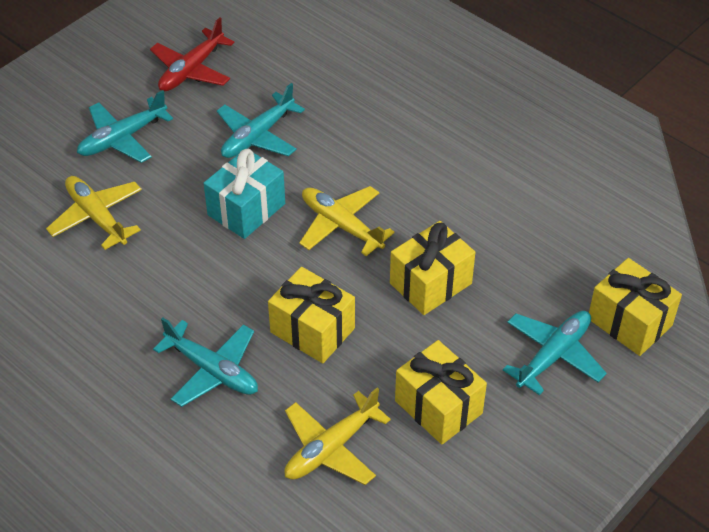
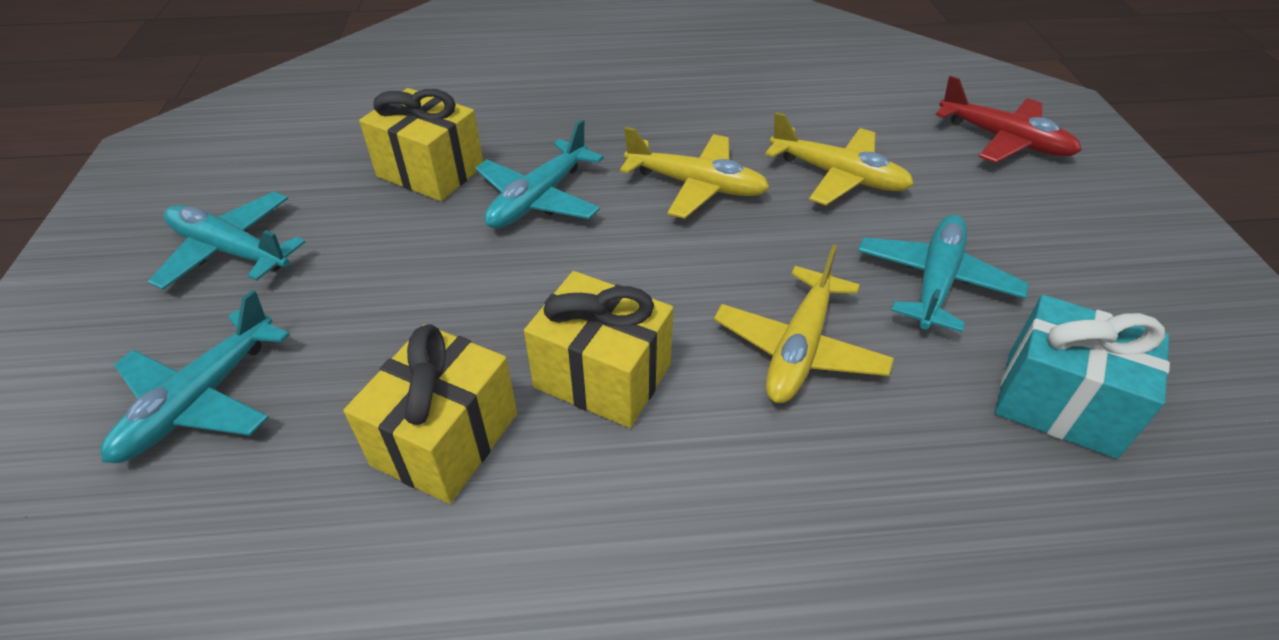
yellow gift: 4 -> 3

